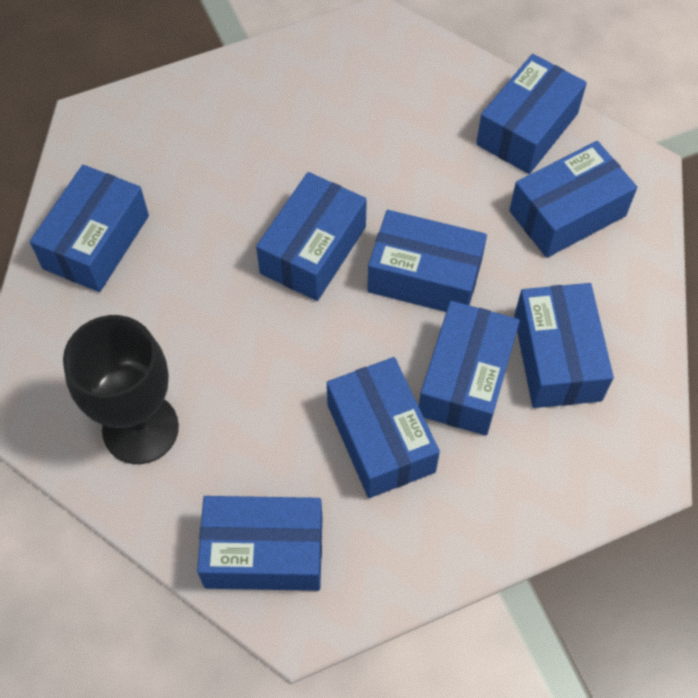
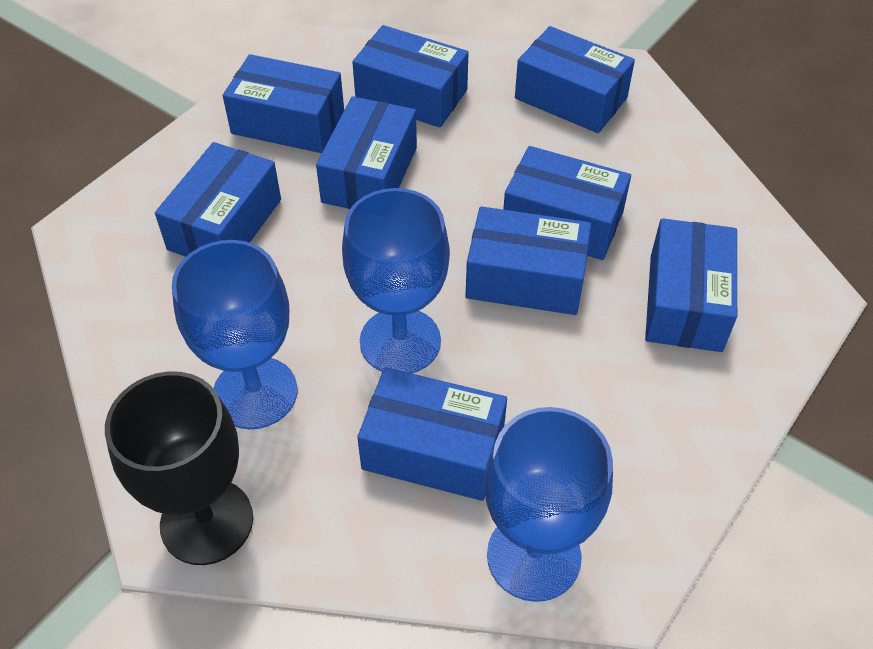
blue goblet: 0 -> 3

